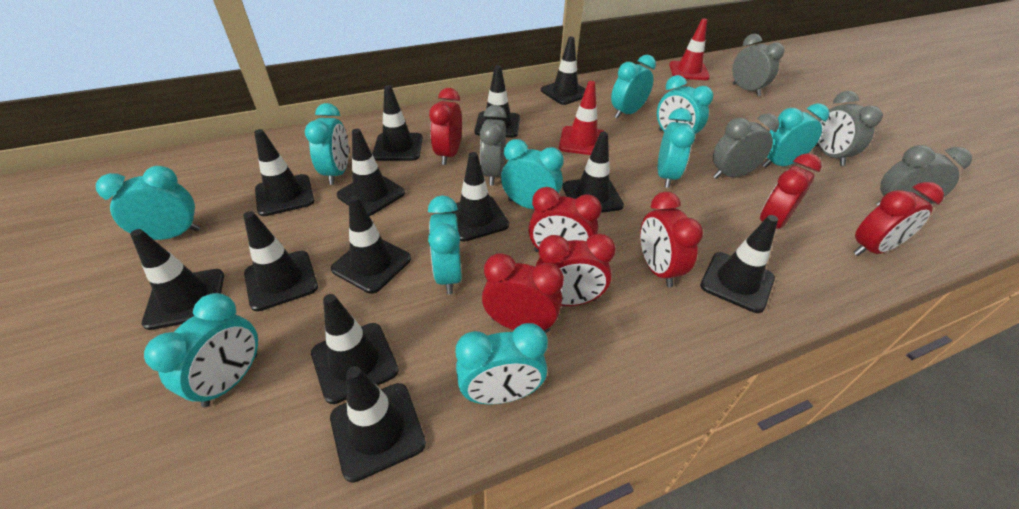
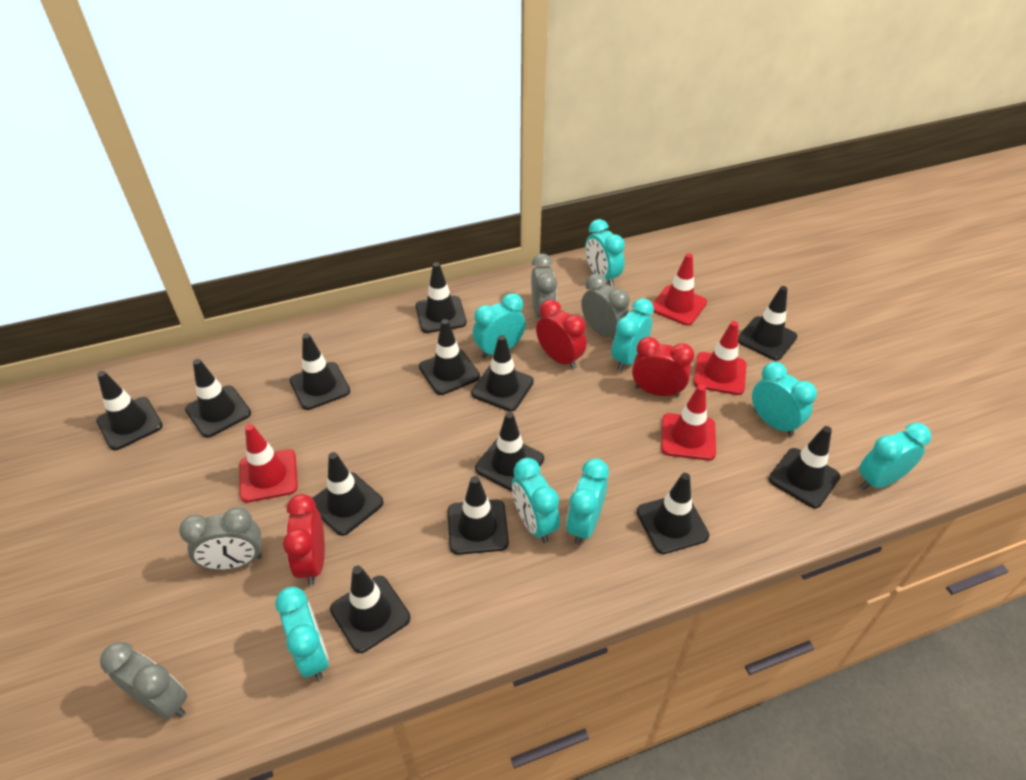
grey clock: 5 -> 4
red clock: 7 -> 3
red traffic cone: 2 -> 4
turquoise clock: 10 -> 8

